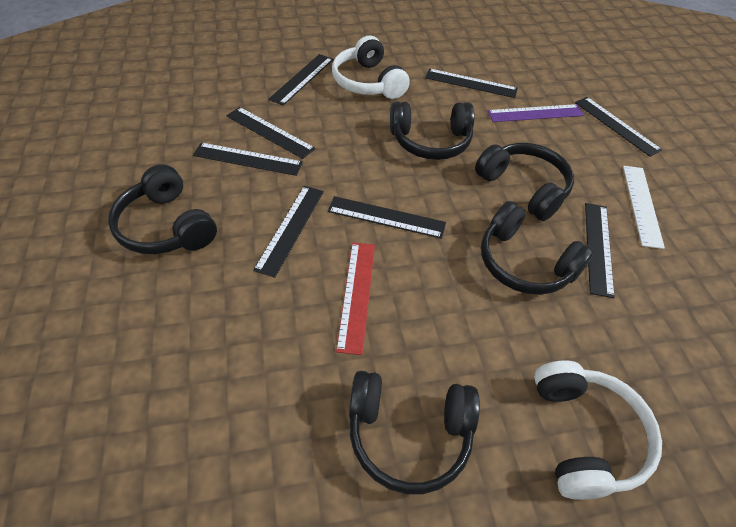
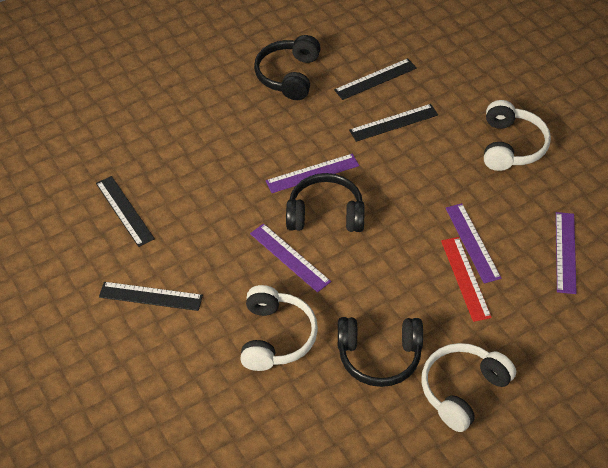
black headphones: 5 -> 3
black ruler: 8 -> 4
purple ruler: 1 -> 4
white headphones: 2 -> 3
white ruler: 1 -> 0

